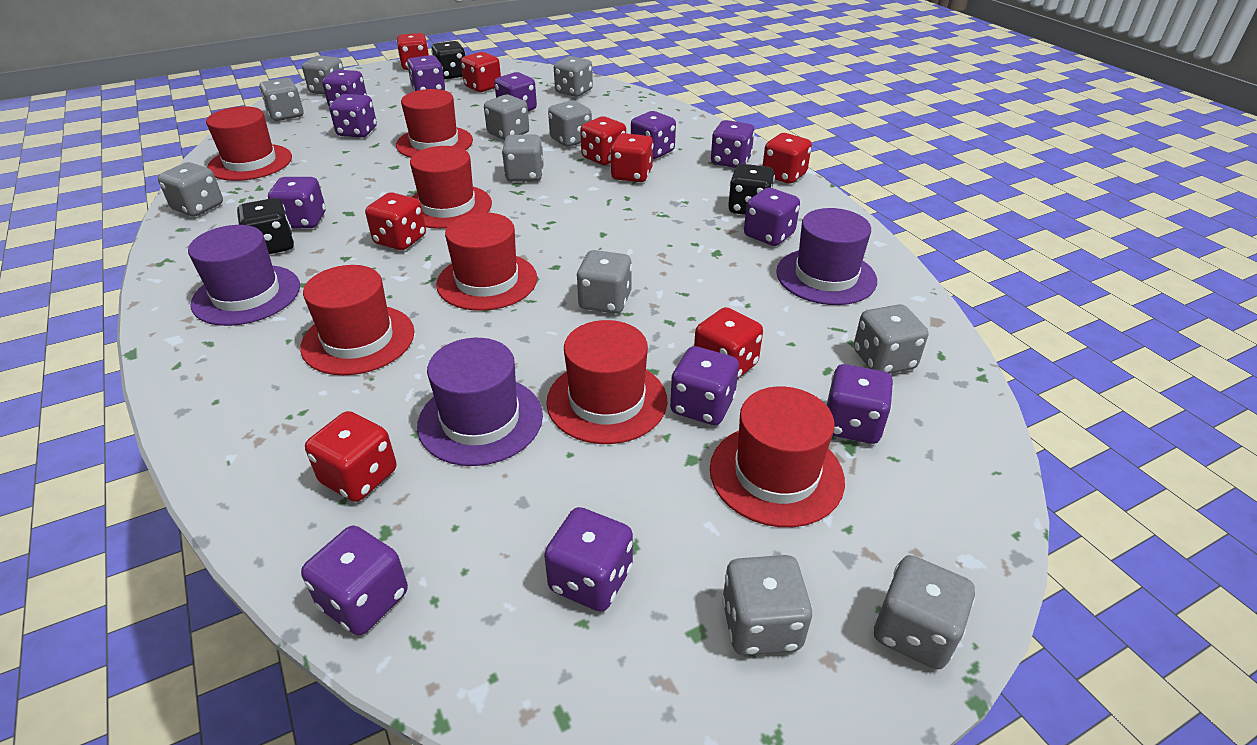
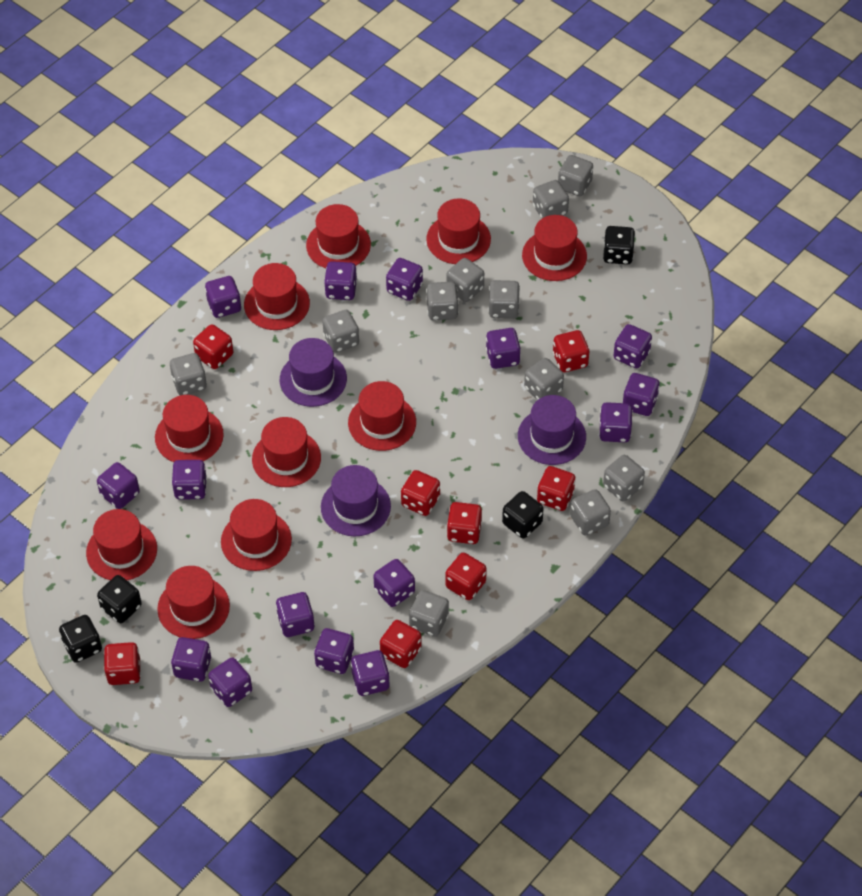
black dice: 3 -> 4
purple dice: 12 -> 15
red hat: 7 -> 10

